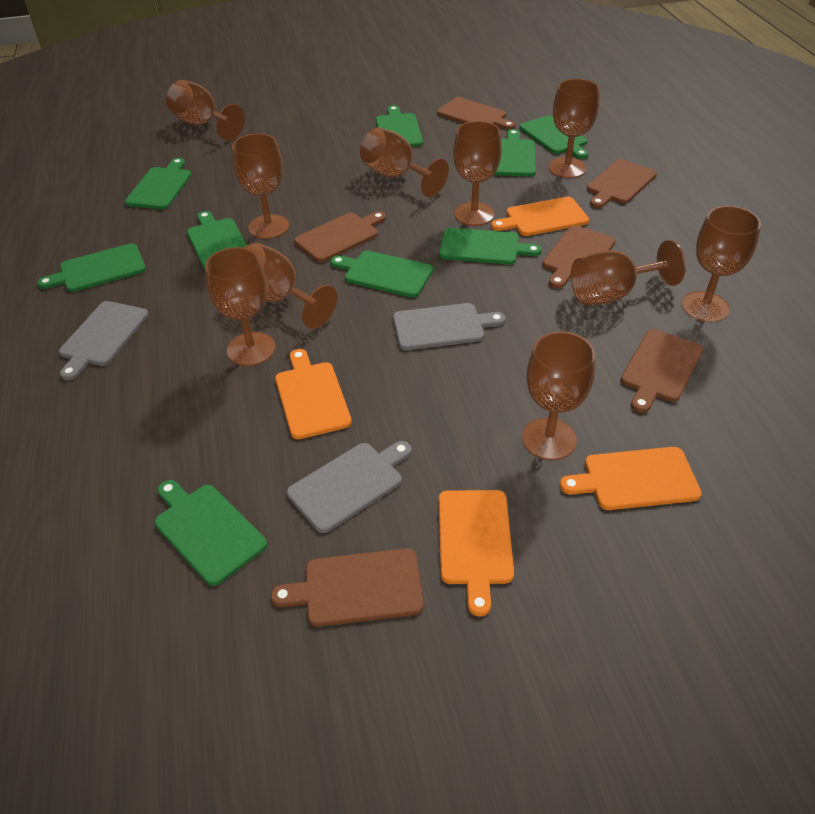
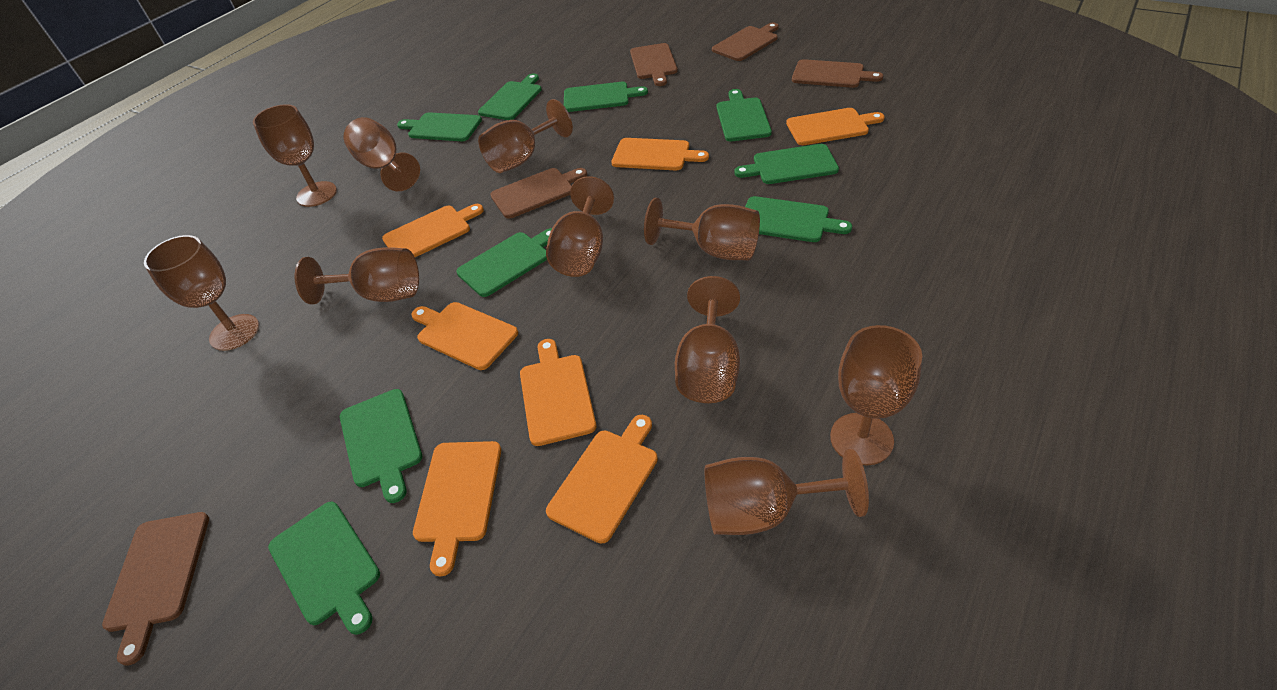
brown cutting board: 6 -> 5
grey cutting board: 3 -> 0
orange cutting board: 4 -> 7

